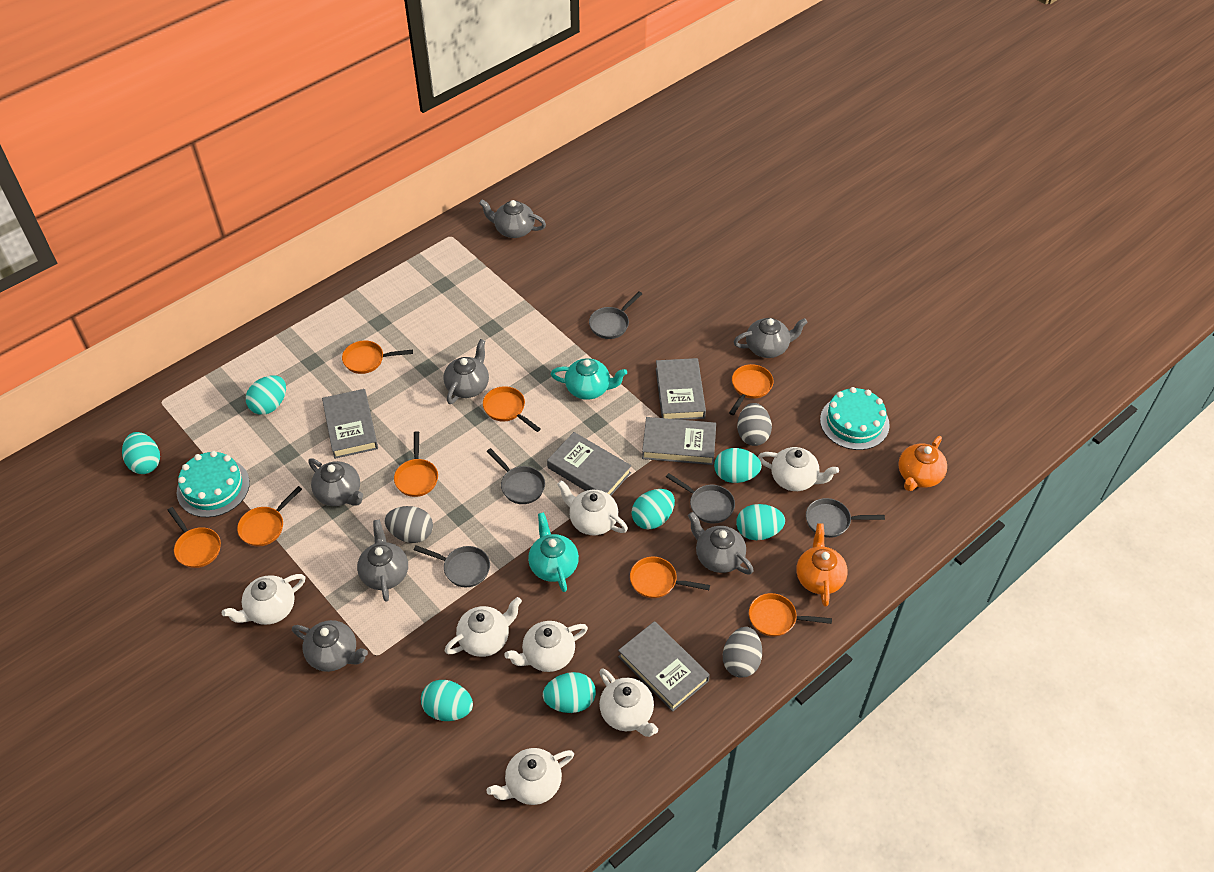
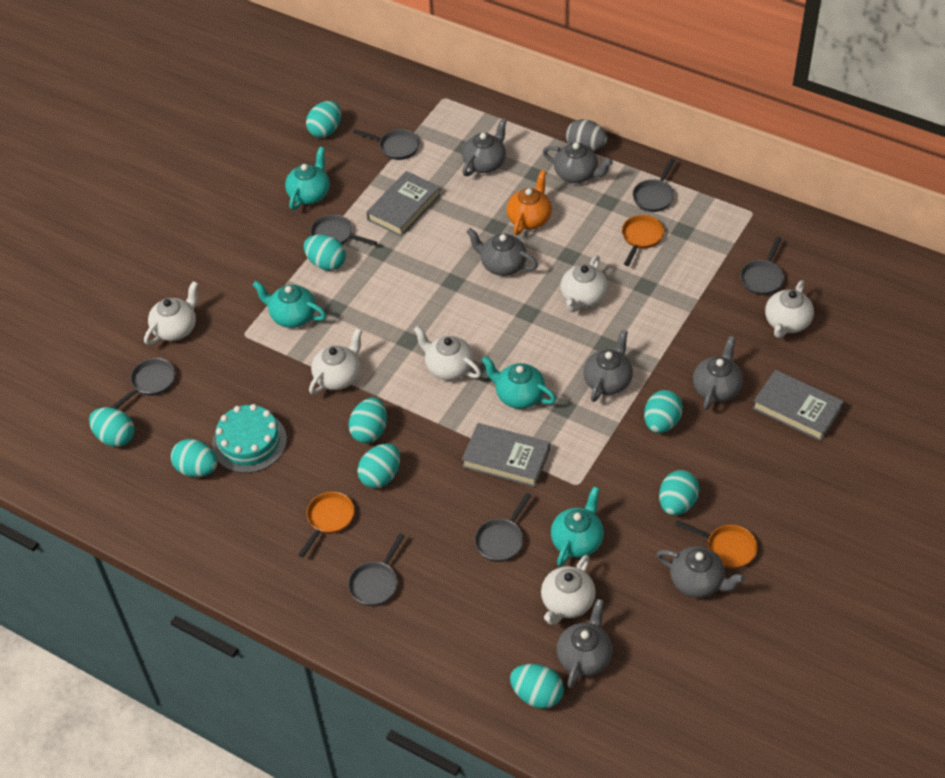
grey book: 5 -> 3
grey egg: 3 -> 1
grey pan: 5 -> 7
orange pan: 8 -> 3
orange teapot: 2 -> 1
turquoise cake: 2 -> 1
turquoise egg: 7 -> 9
turquoise teapot: 2 -> 4
white teapot: 7 -> 6

